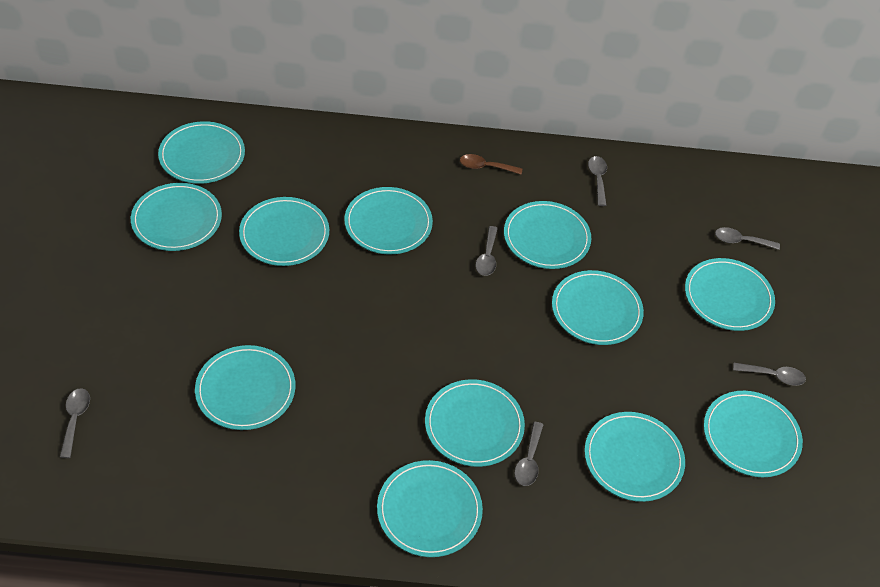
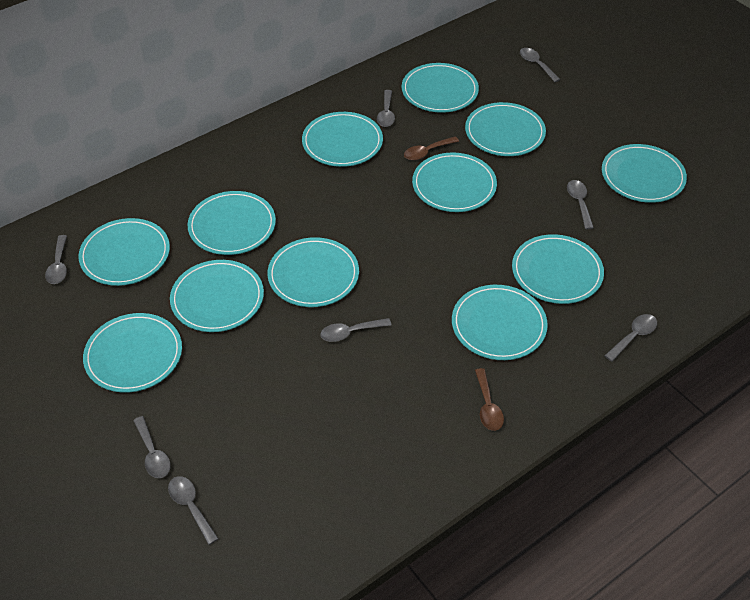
brown spoon: 1 -> 2
grey spoon: 6 -> 8

